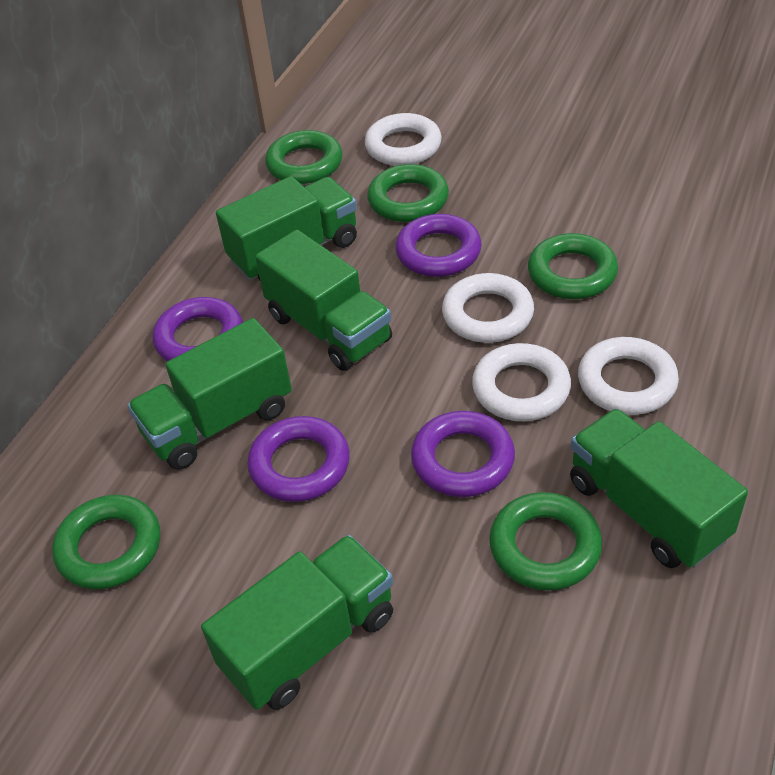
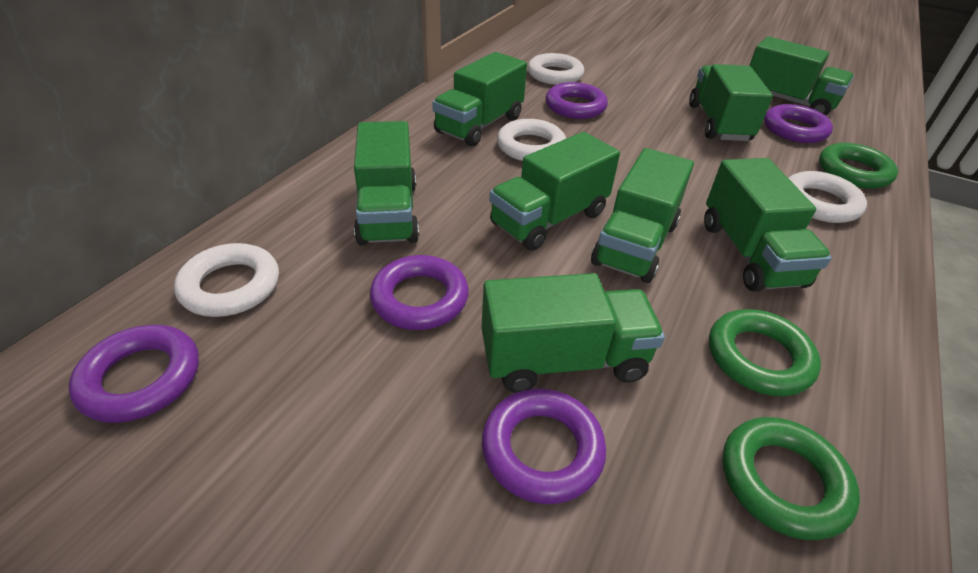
green ring: 5 -> 3
green truck: 5 -> 8
purple ring: 4 -> 5

